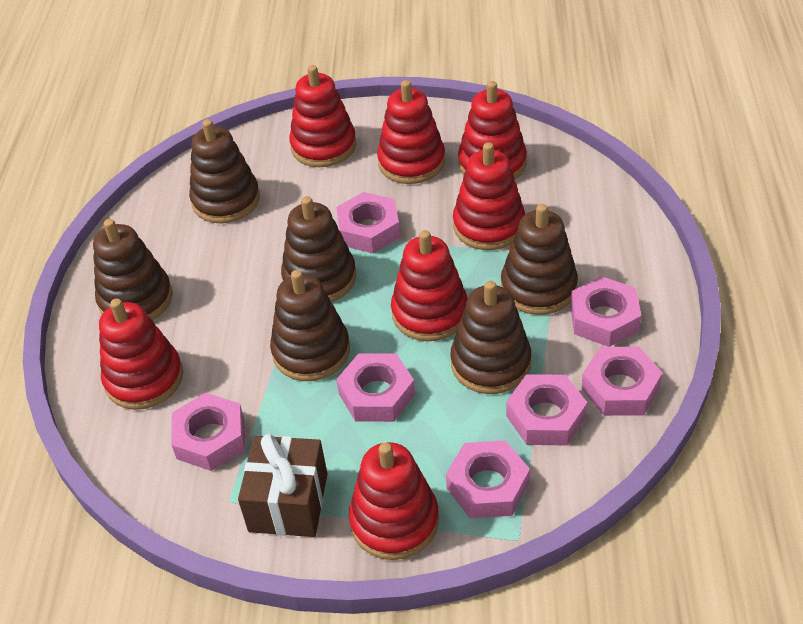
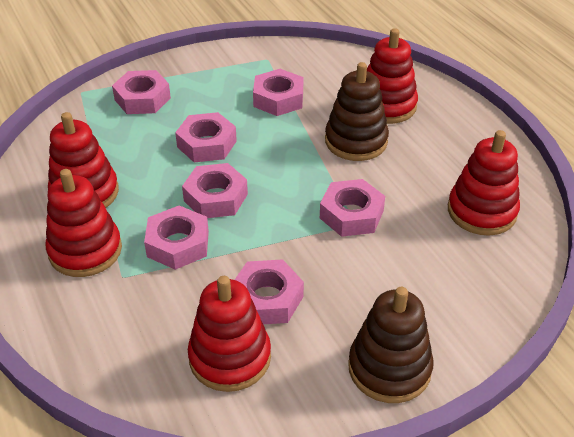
brown gift: 1 -> 0
brown stacking toy: 6 -> 2
red stacking toy: 7 -> 5

